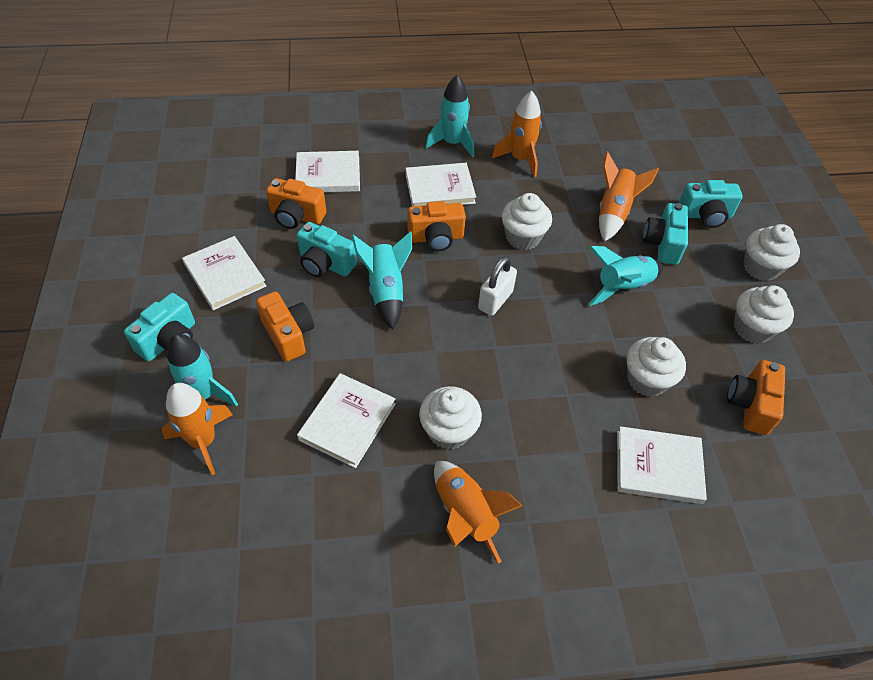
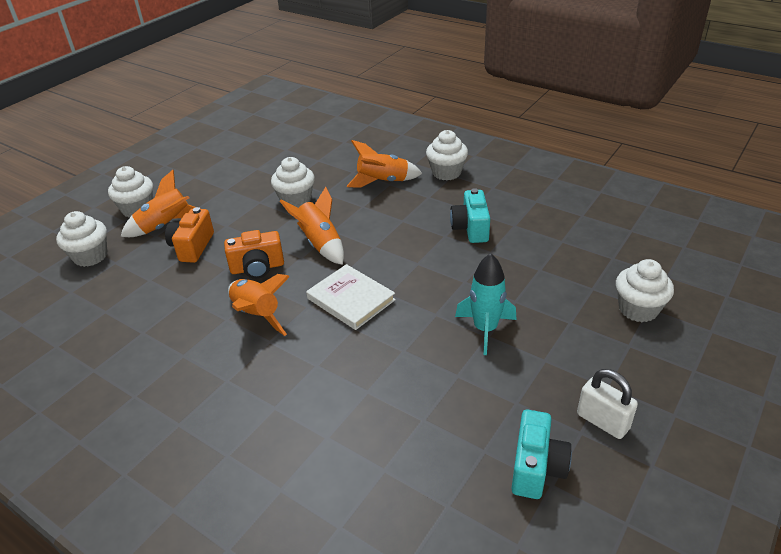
orange camera: 4 -> 2
turquoise camera: 4 -> 2
turquoise rocket: 4 -> 1
white book: 5 -> 1

